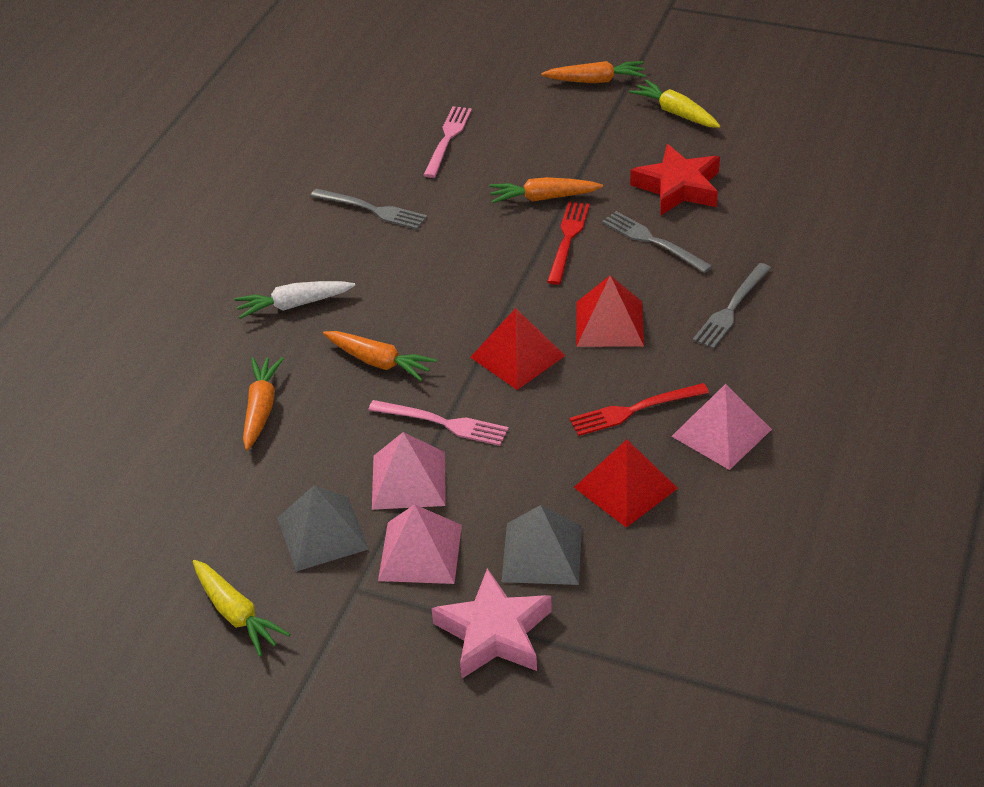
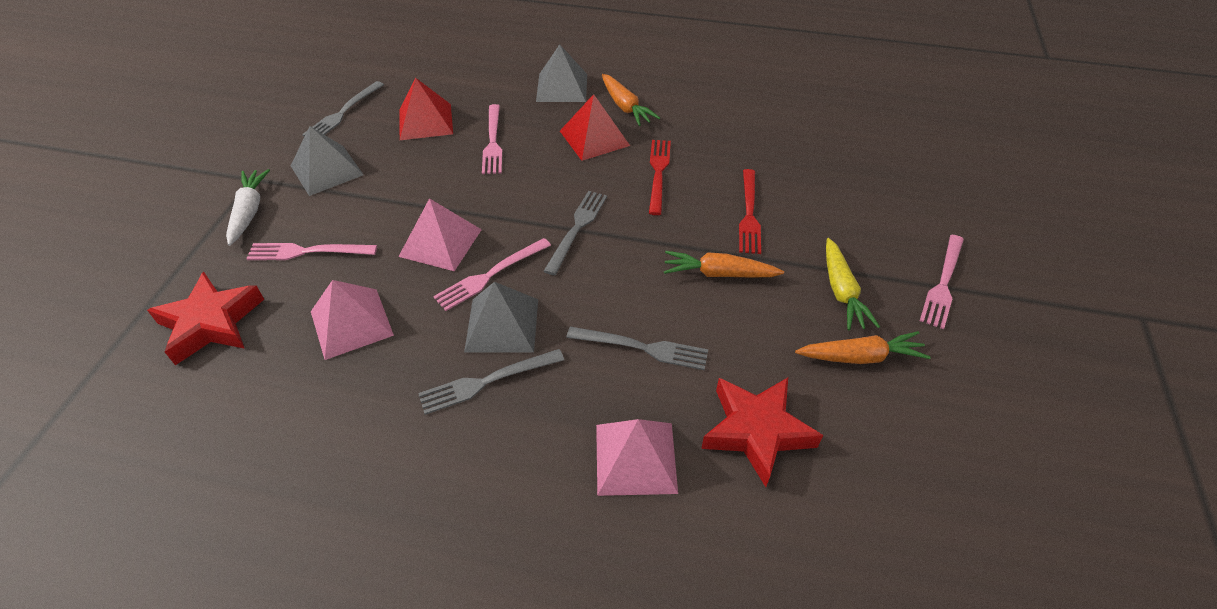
grey fork: 3 -> 4
grey pyramid: 2 -> 3
orange carrot: 4 -> 3
pink fork: 2 -> 4
pink star: 1 -> 0
red pyramid: 3 -> 2
red star: 1 -> 2
yellow carrot: 2 -> 1

